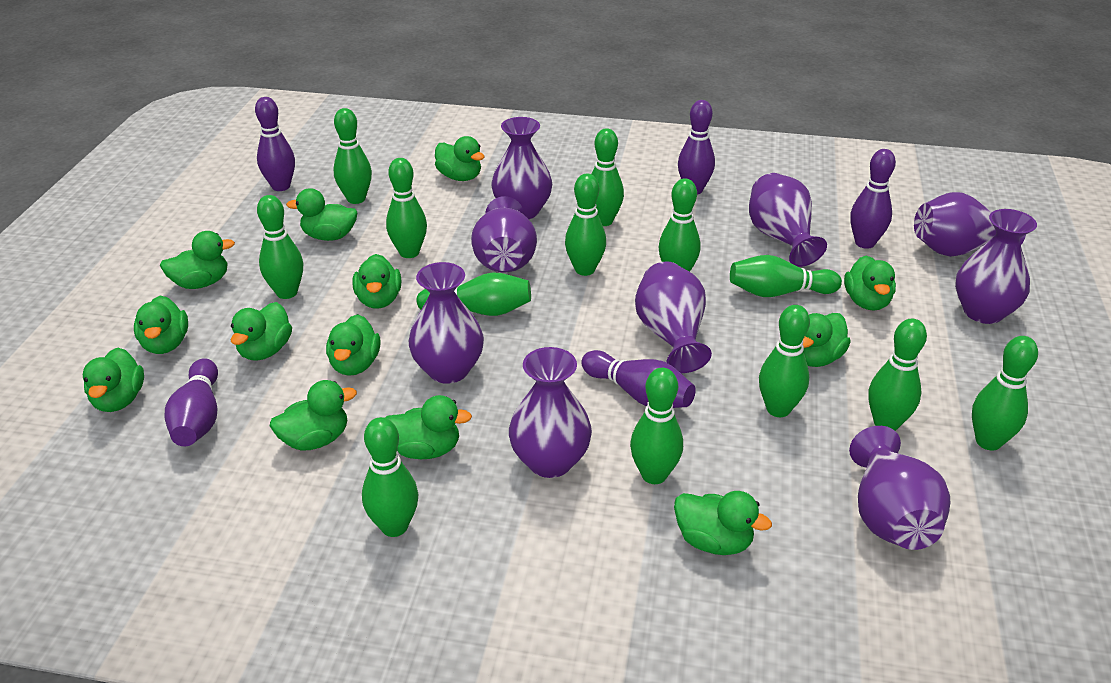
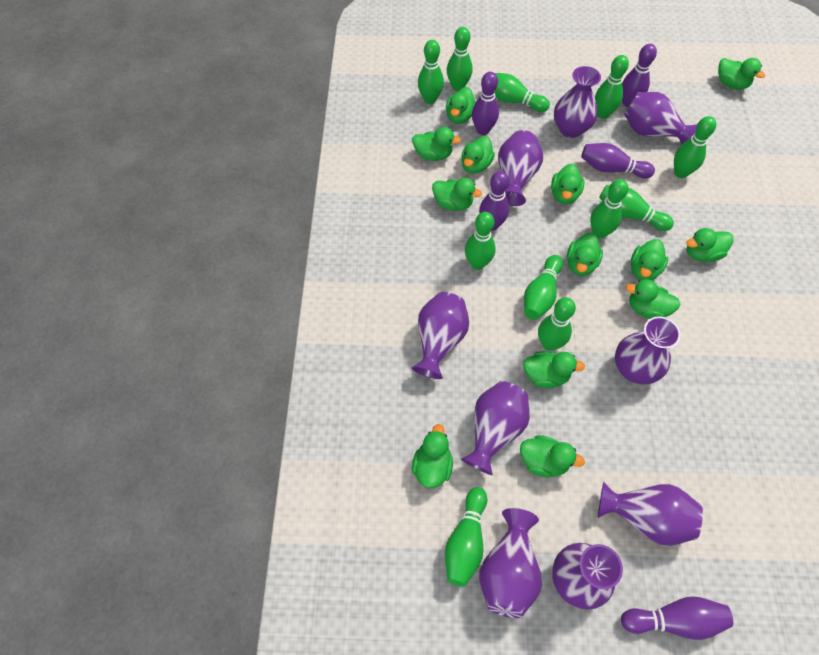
green bowling pin: 13 -> 11

